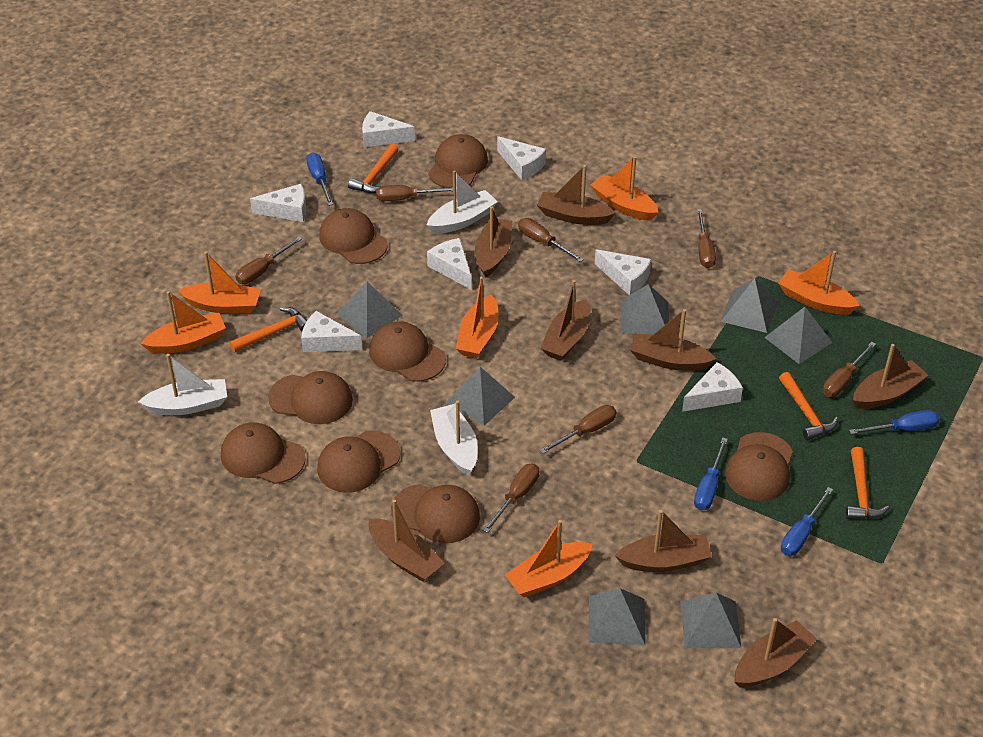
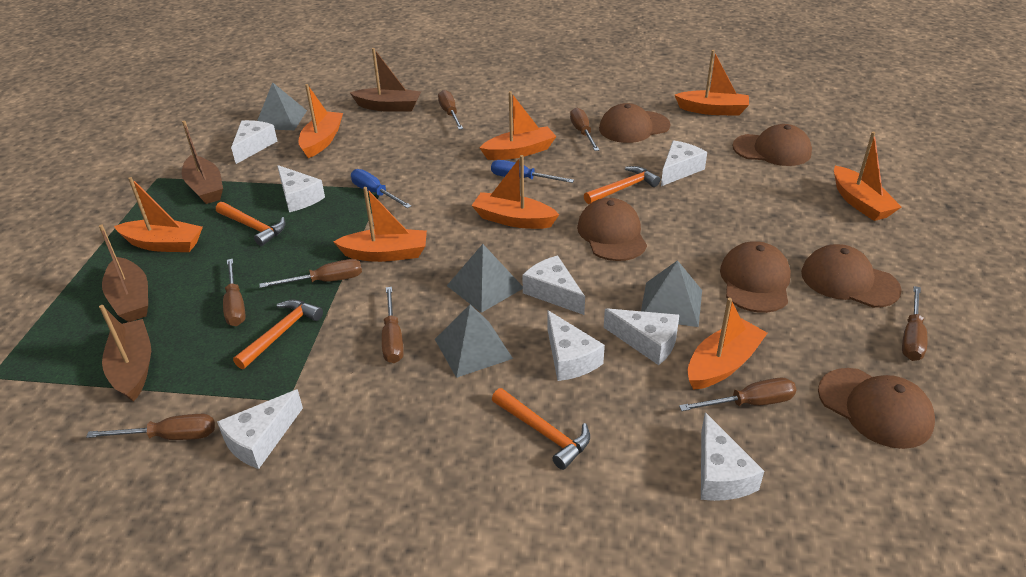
blue screwdriver: 4 -> 2
brown boat: 8 -> 4
brown cap: 8 -> 6
brown screwdriver: 7 -> 8
grey pyramid: 7 -> 4
orange boat: 6 -> 8
white boat: 3 -> 0
white cheese: 7 -> 8

